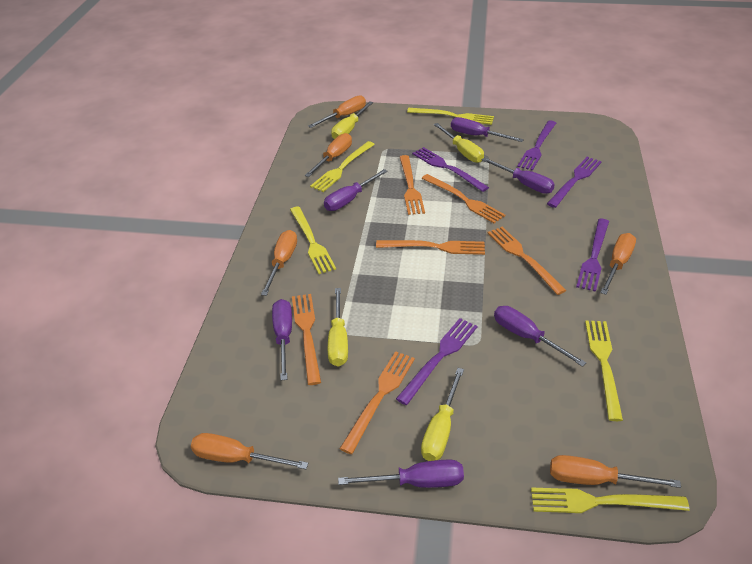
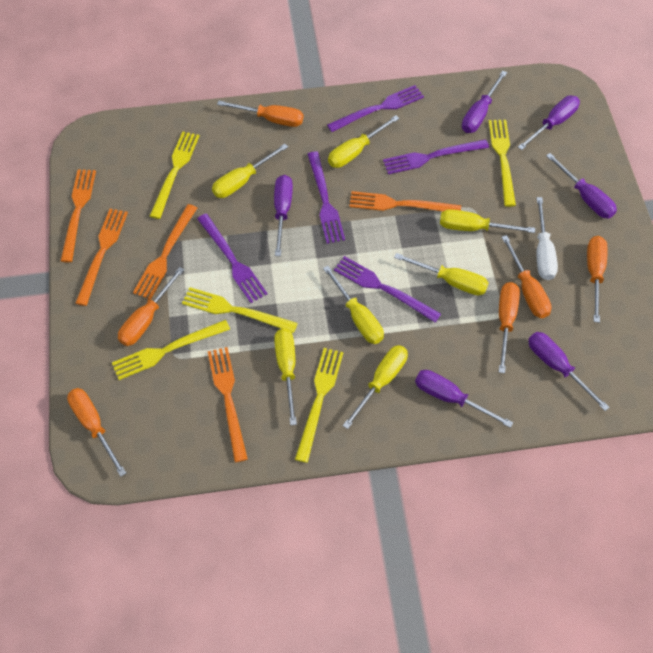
orange fork: 6 -> 5
white screwdriver: 0 -> 1
yellow screwdriver: 4 -> 7

